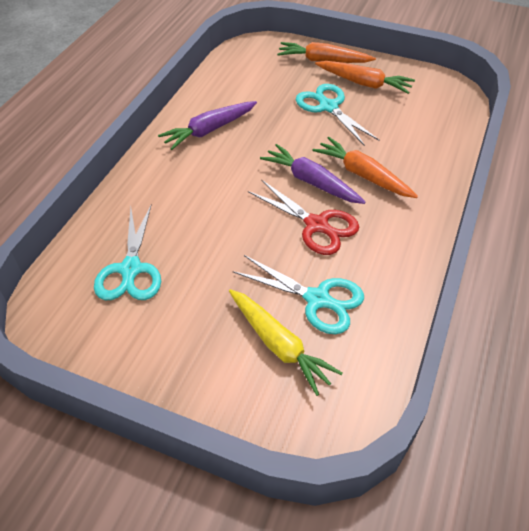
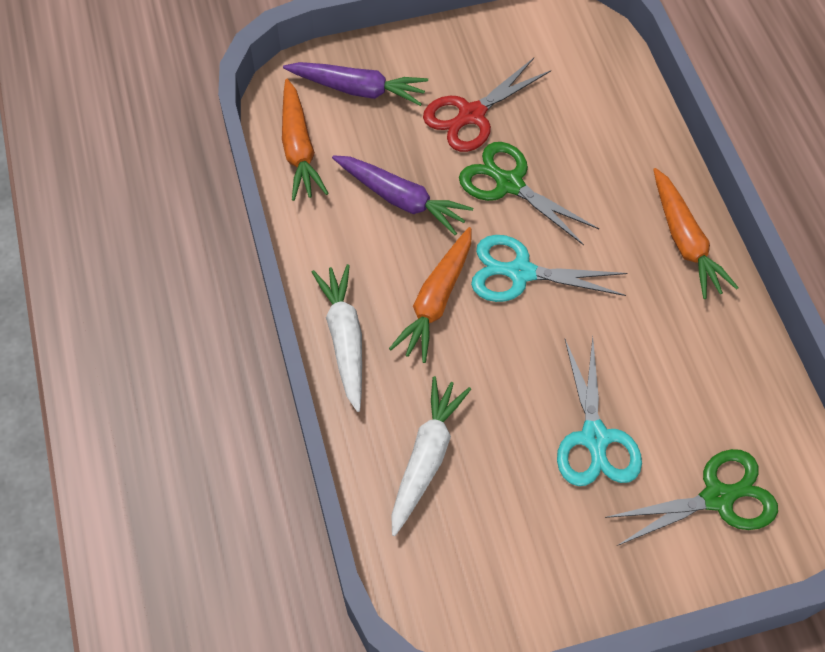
green scissors: 0 -> 2
turquoise scissors: 3 -> 2
white carrot: 0 -> 2
yellow carrot: 1 -> 0

